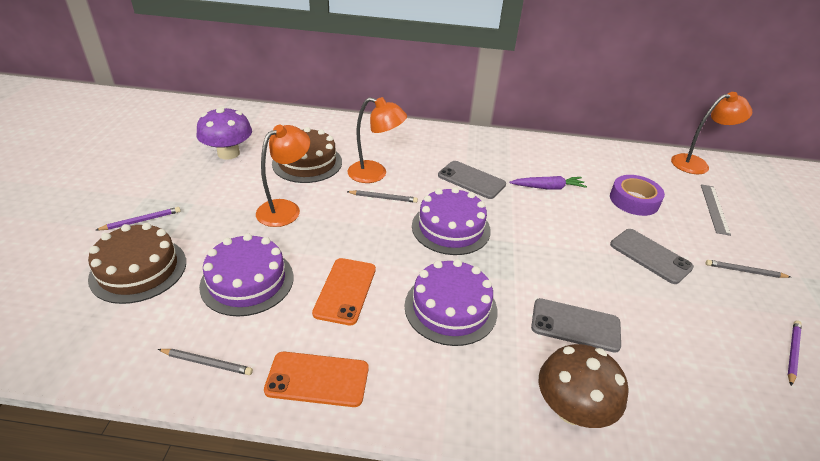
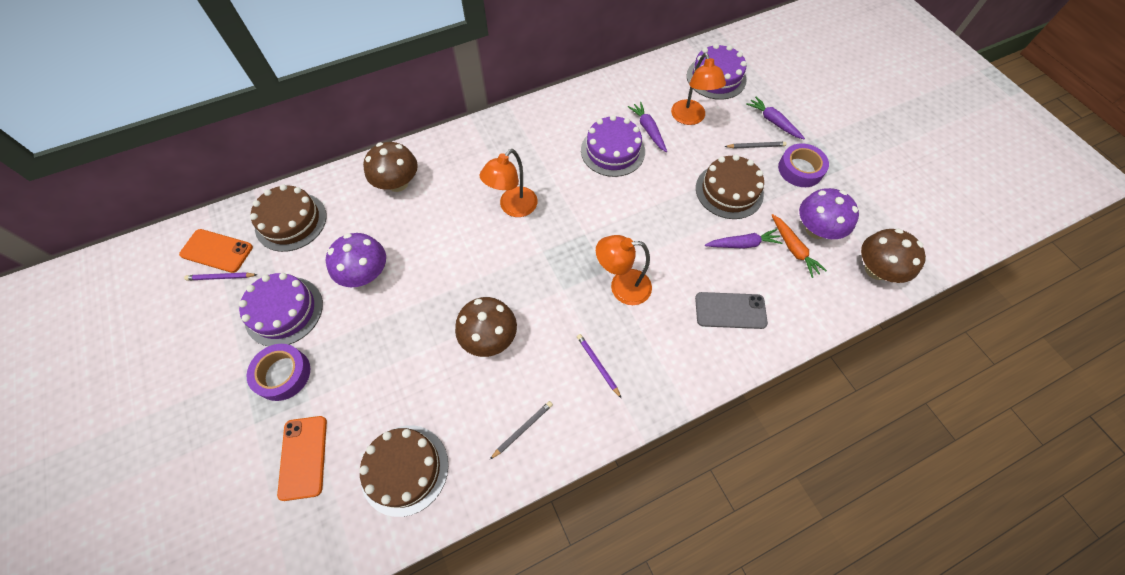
brown cake: 2 -> 3
brown mushroom: 1 -> 3
grey pencil: 3 -> 2
grey phone: 3 -> 1
grey ruler: 1 -> 0
orange carrot: 0 -> 1
purple carrot: 1 -> 3
purple mushroom: 1 -> 2
purple tape: 1 -> 2

